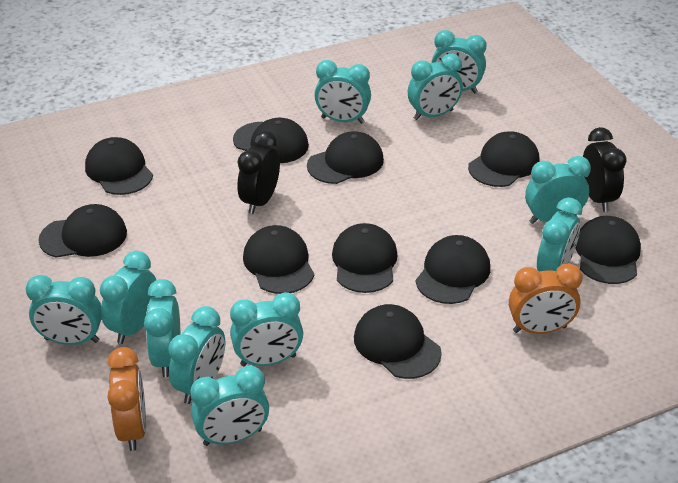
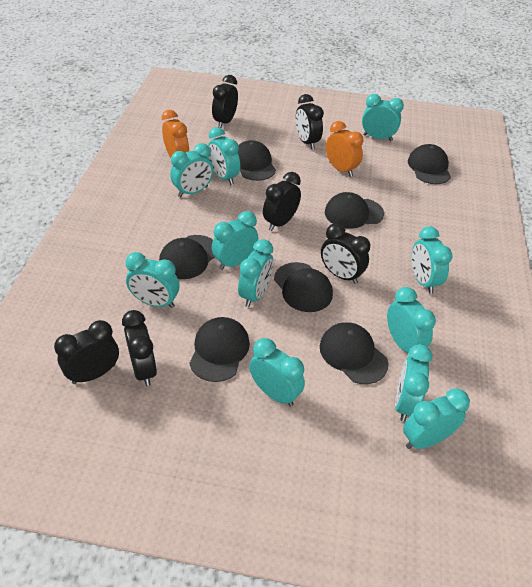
black cap: 10 -> 7
black clock: 2 -> 6

